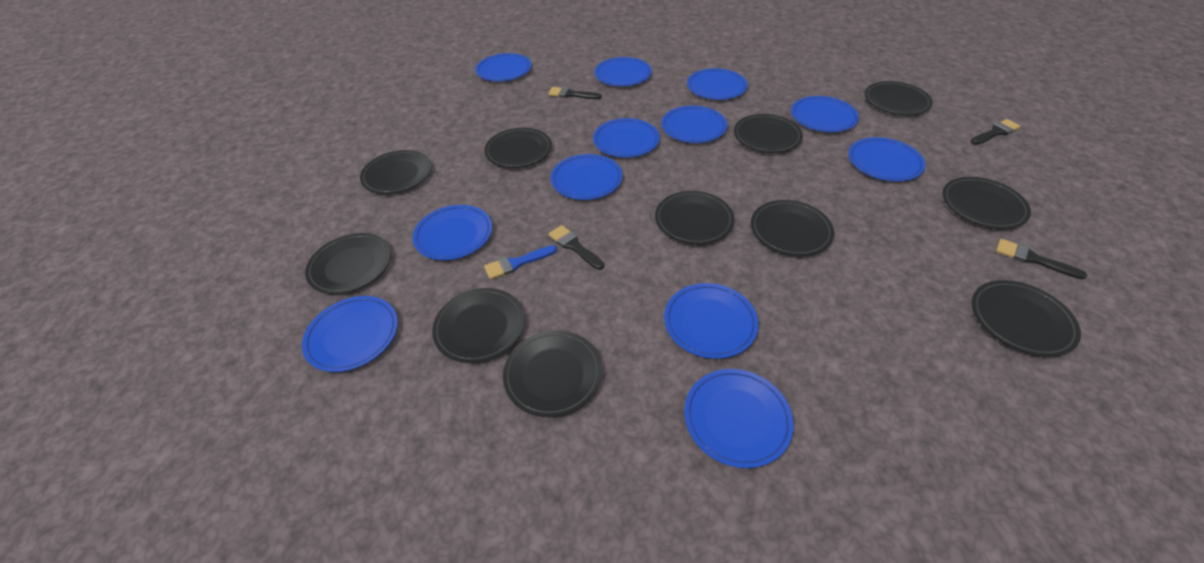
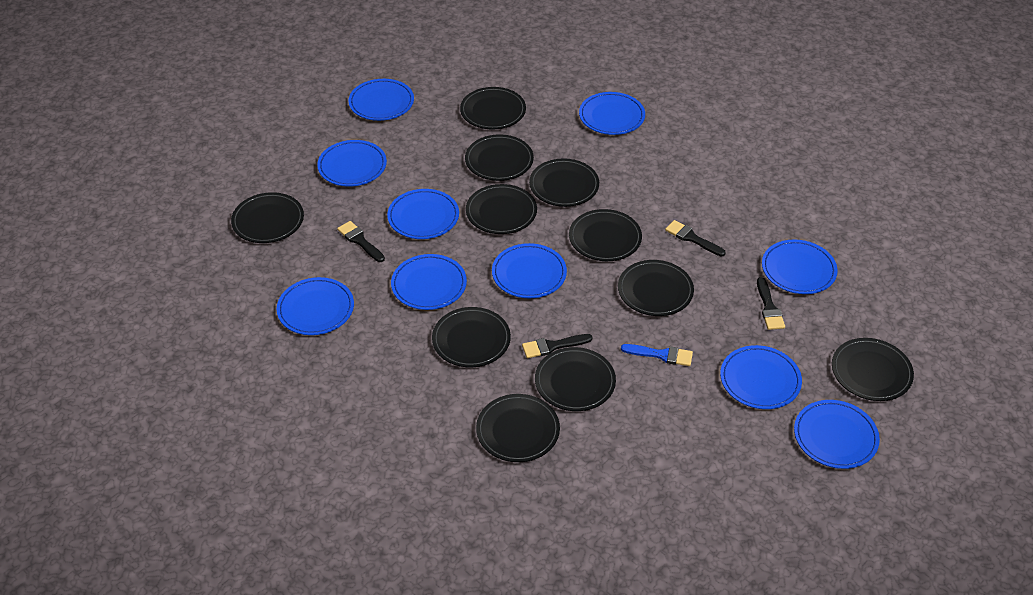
blue plate: 12 -> 10

